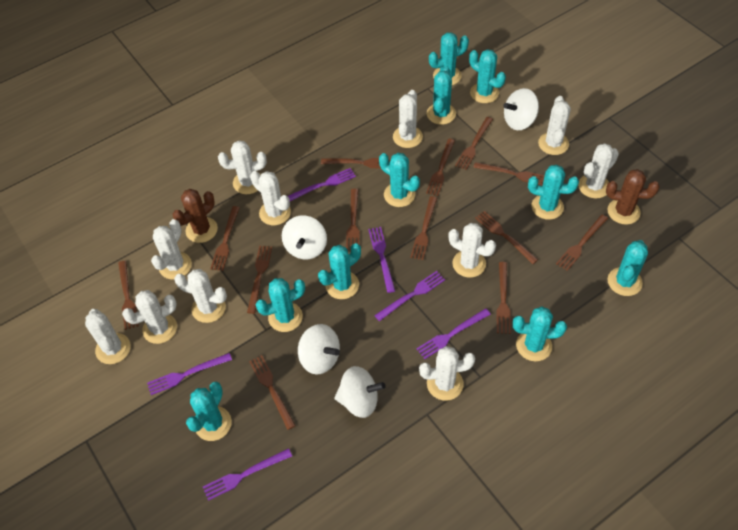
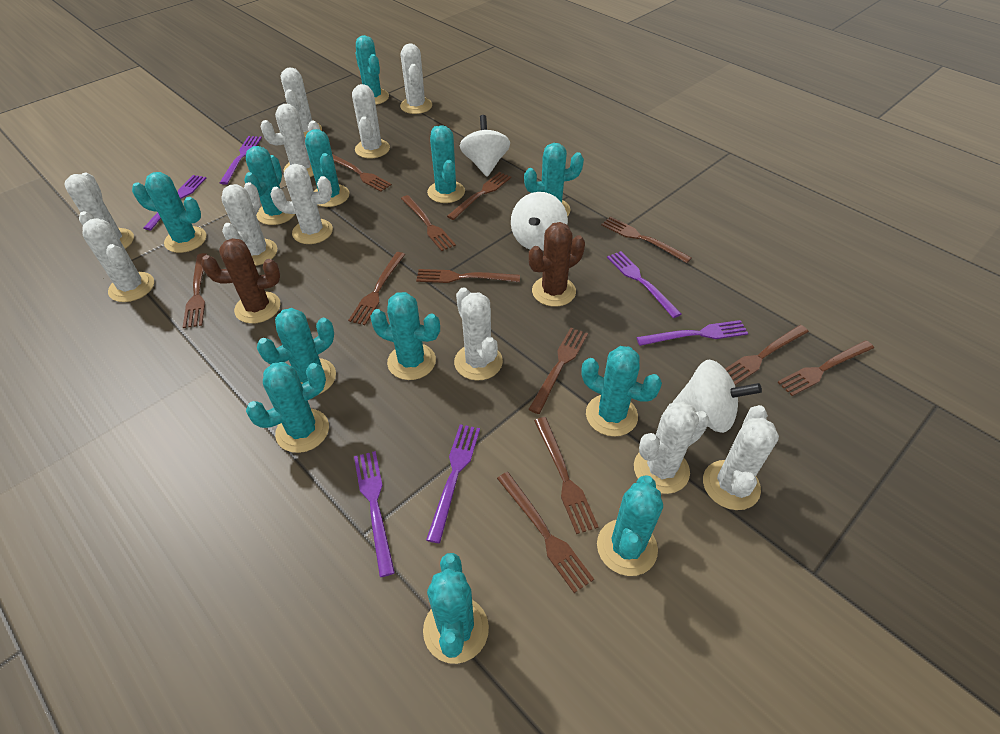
brown fork: 13 -> 12
turquoise cactus: 10 -> 12
white spinning top: 4 -> 3

